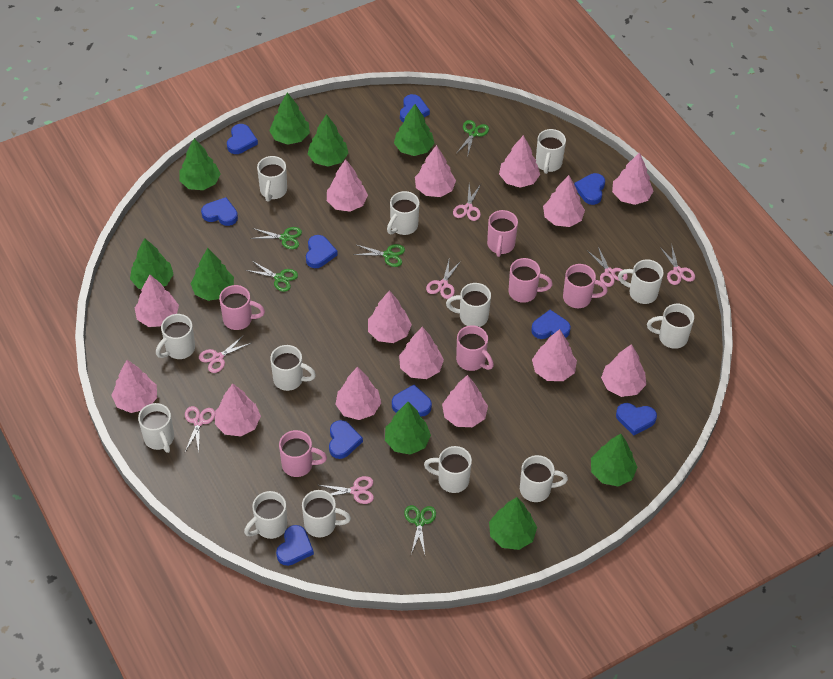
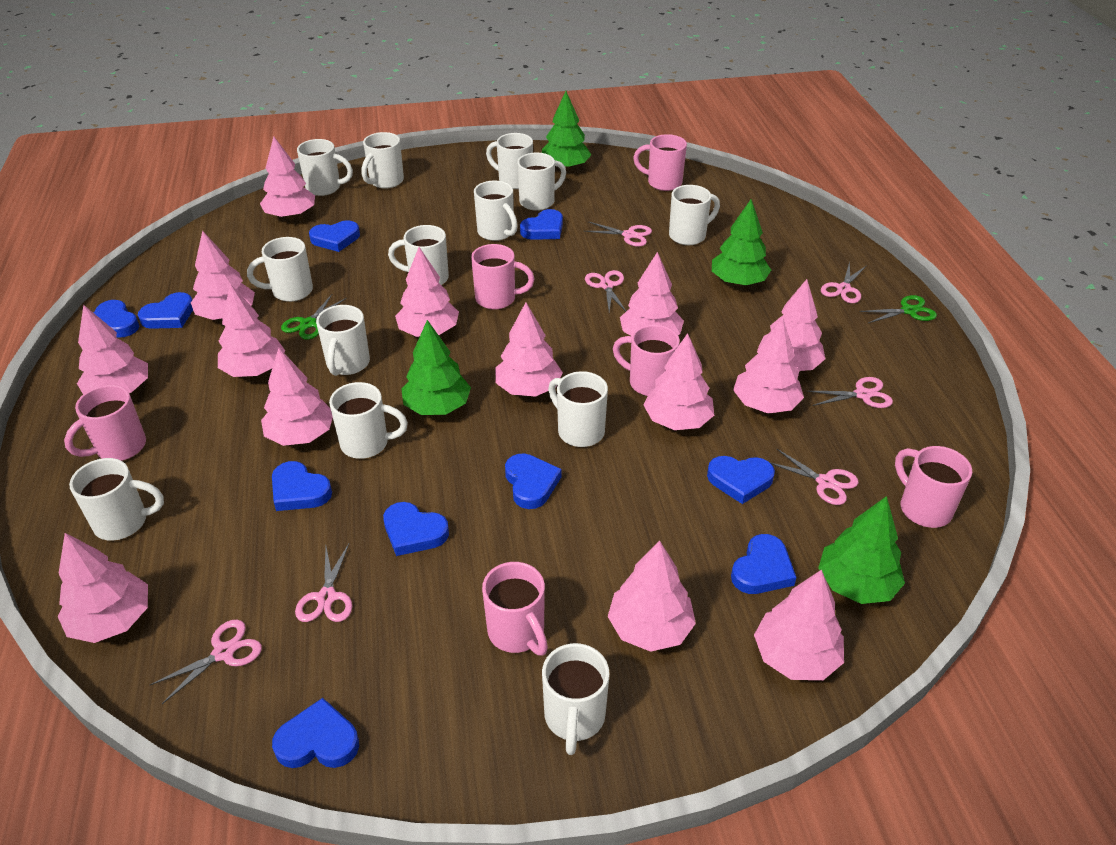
green scissors: 5 -> 2
green tree: 9 -> 4

